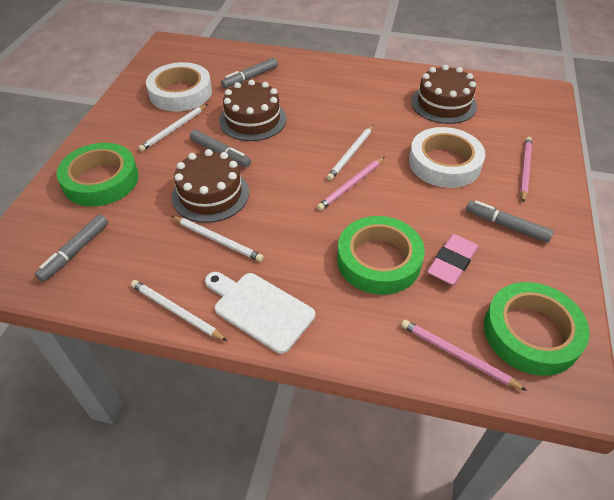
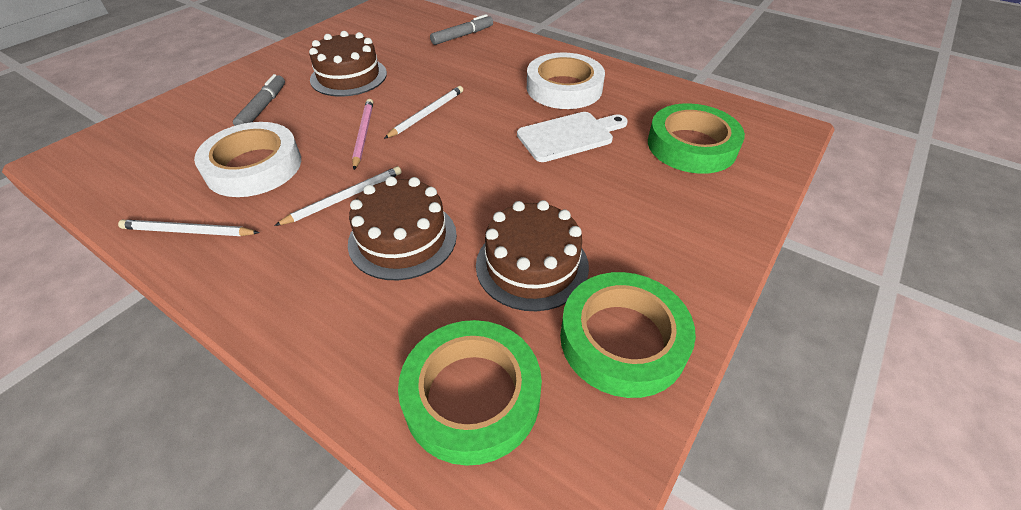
grey marker: 4 -> 2
pink eraser: 1 -> 0
pink pencil: 3 -> 1
white pencil: 4 -> 3

